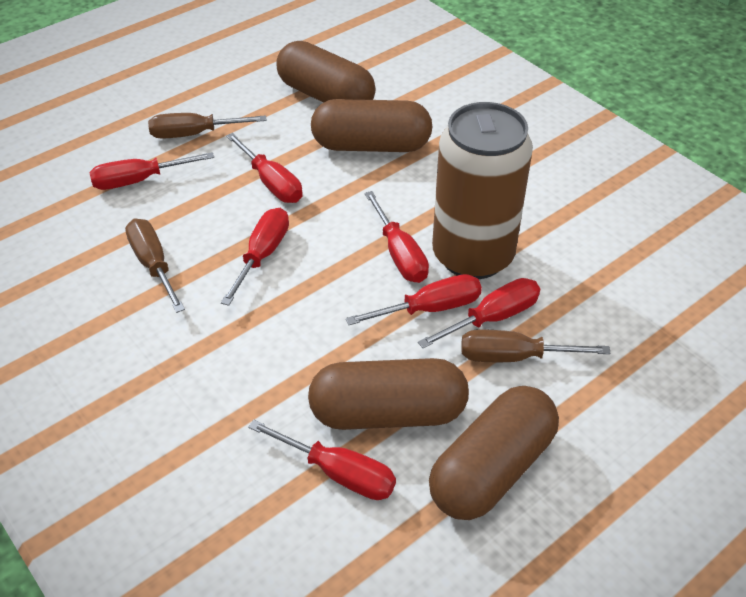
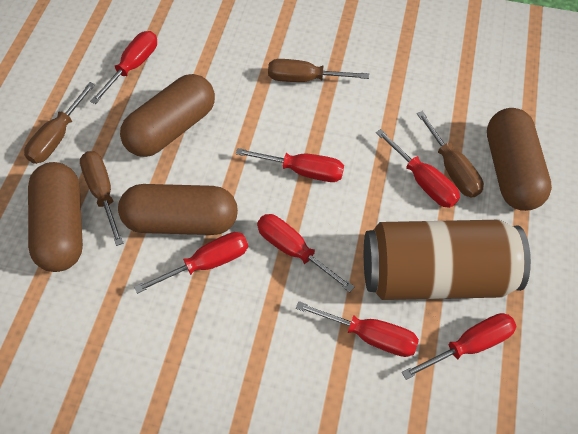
brown screwdriver: 3 -> 4

